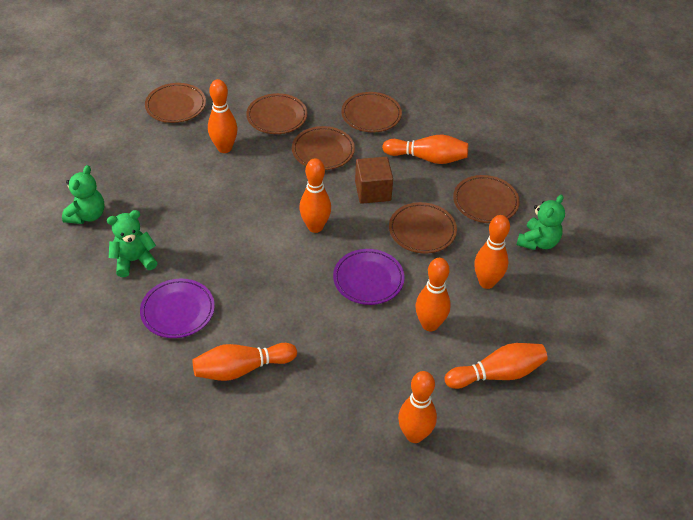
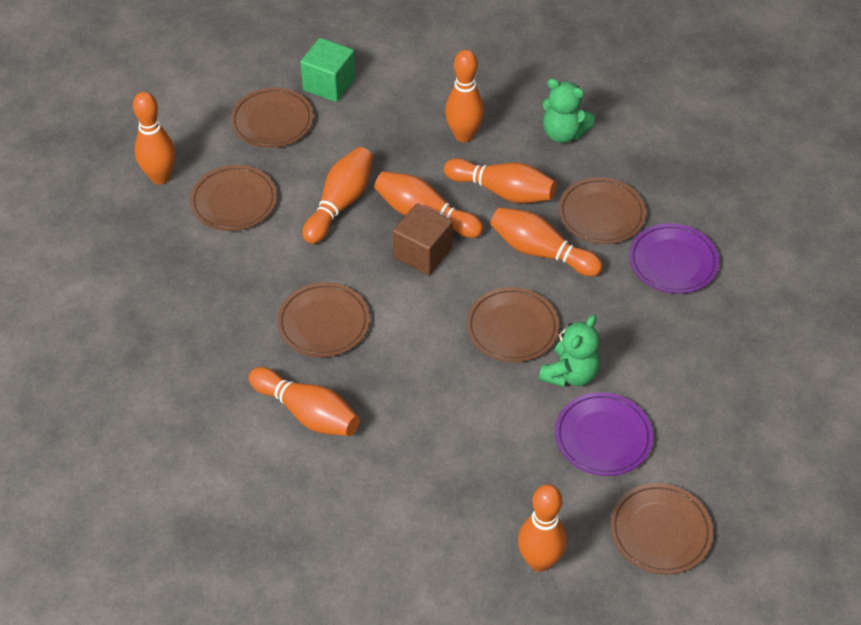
green cube: 0 -> 1
green teddy bear: 3 -> 2

